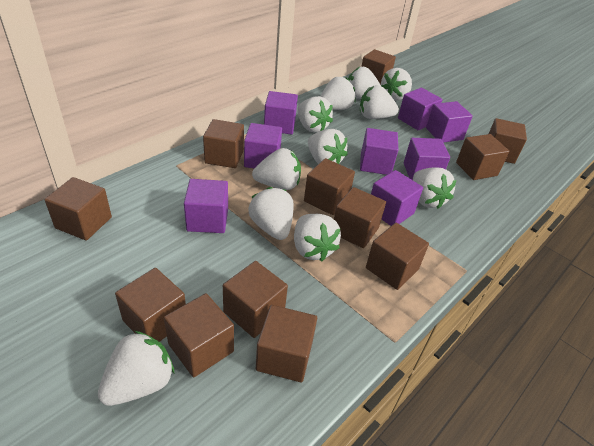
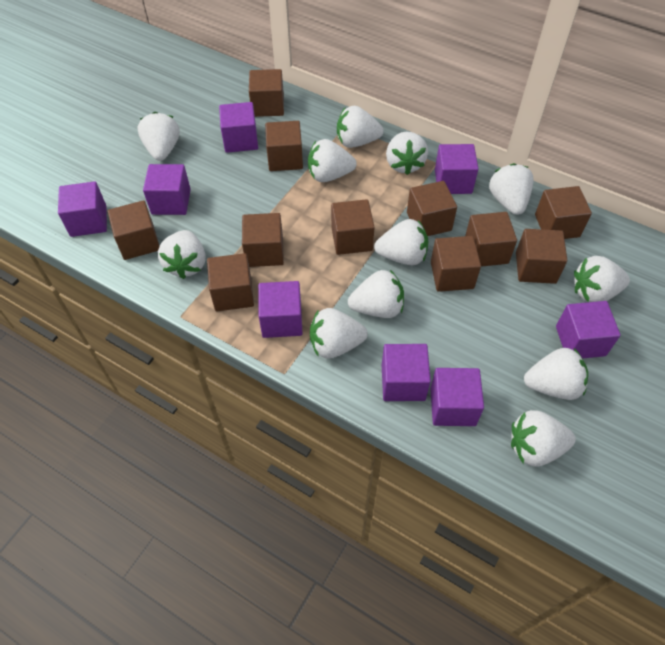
brown cube: 12 -> 11
white strawberry: 11 -> 12

